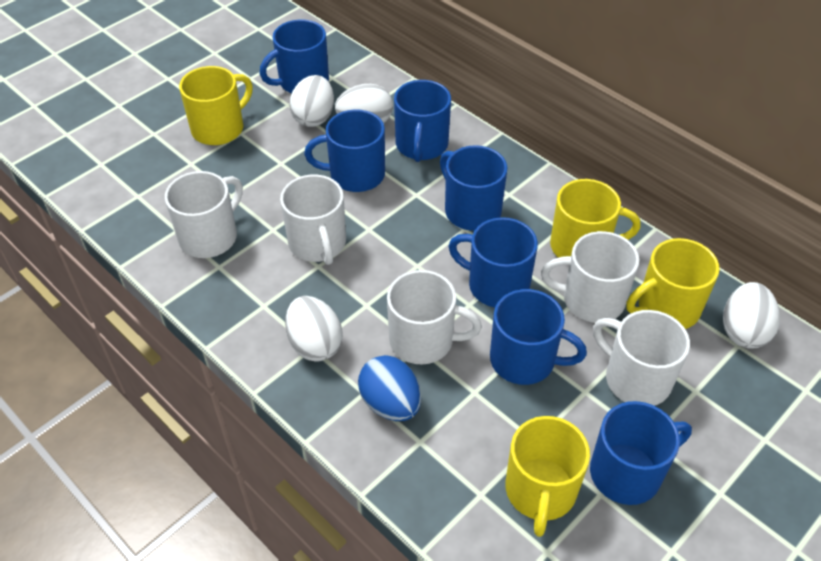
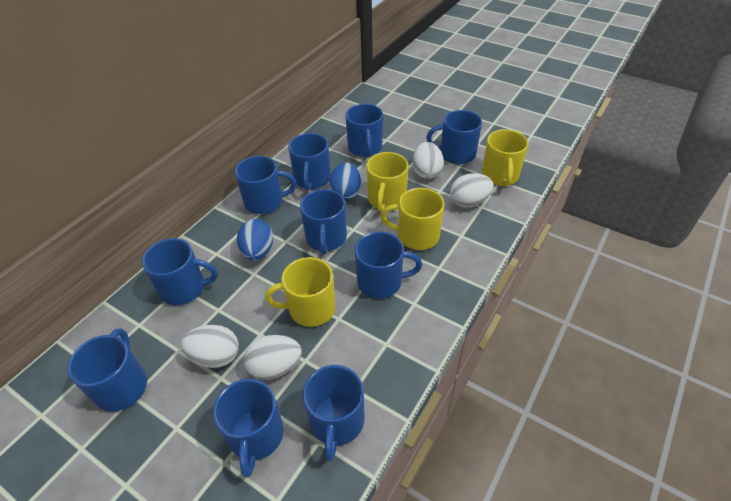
blue egg: 1 -> 2
blue mug: 7 -> 10
white mug: 5 -> 0

